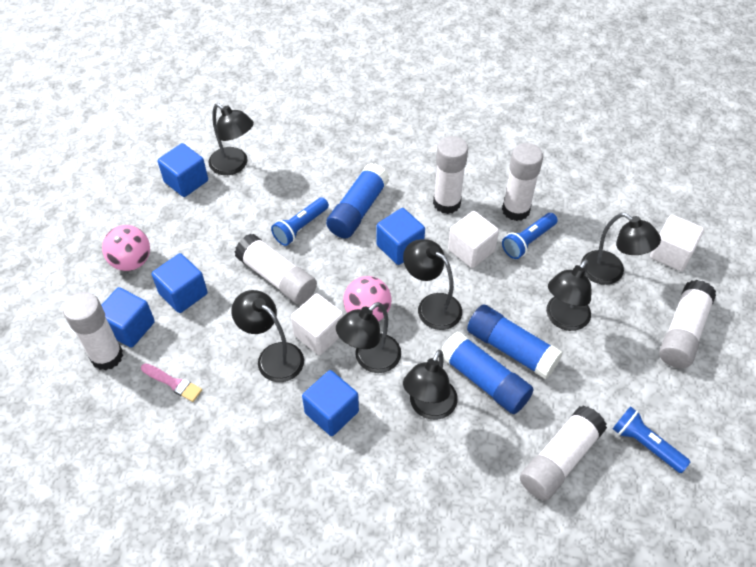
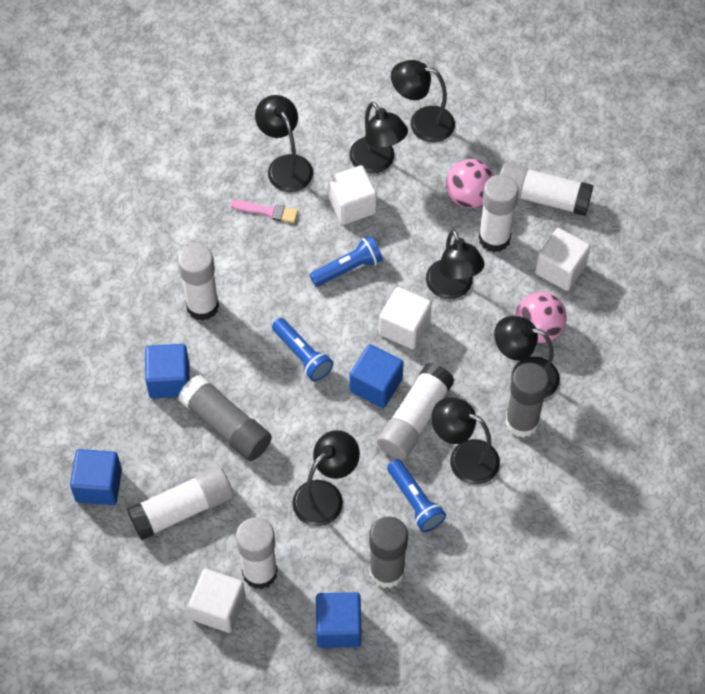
blue cube: 5 -> 4
blue glue stick: 3 -> 0
grey glue stick: 0 -> 3
white cube: 3 -> 4

